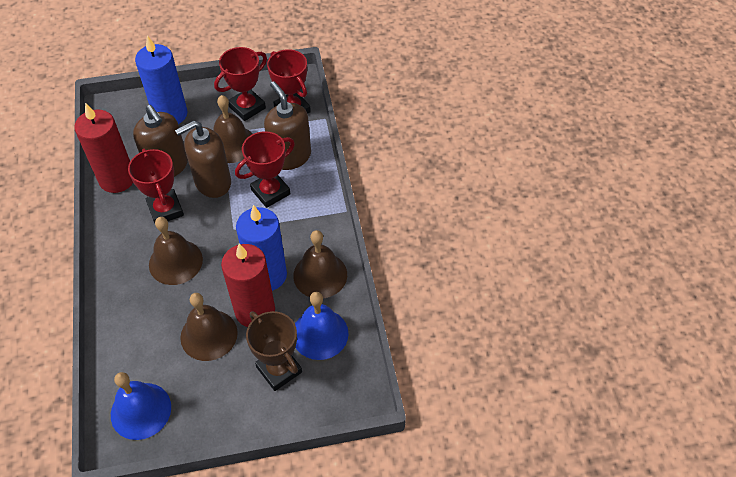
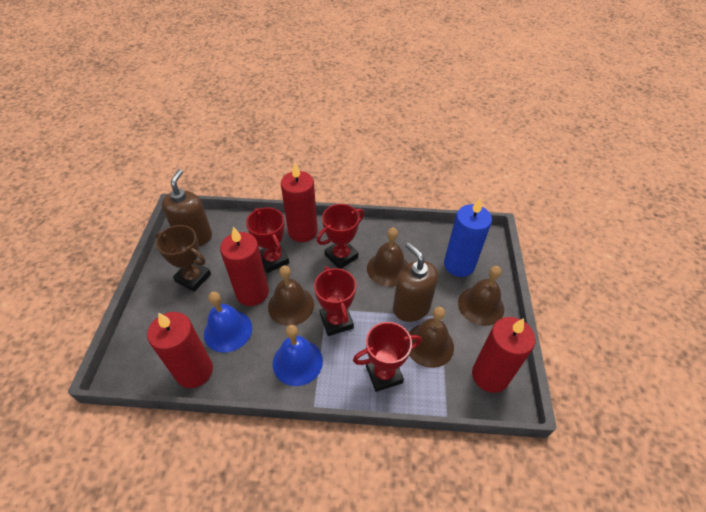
blue candle: 2 -> 1
brown soap dispenser: 3 -> 2
red candle: 2 -> 4

